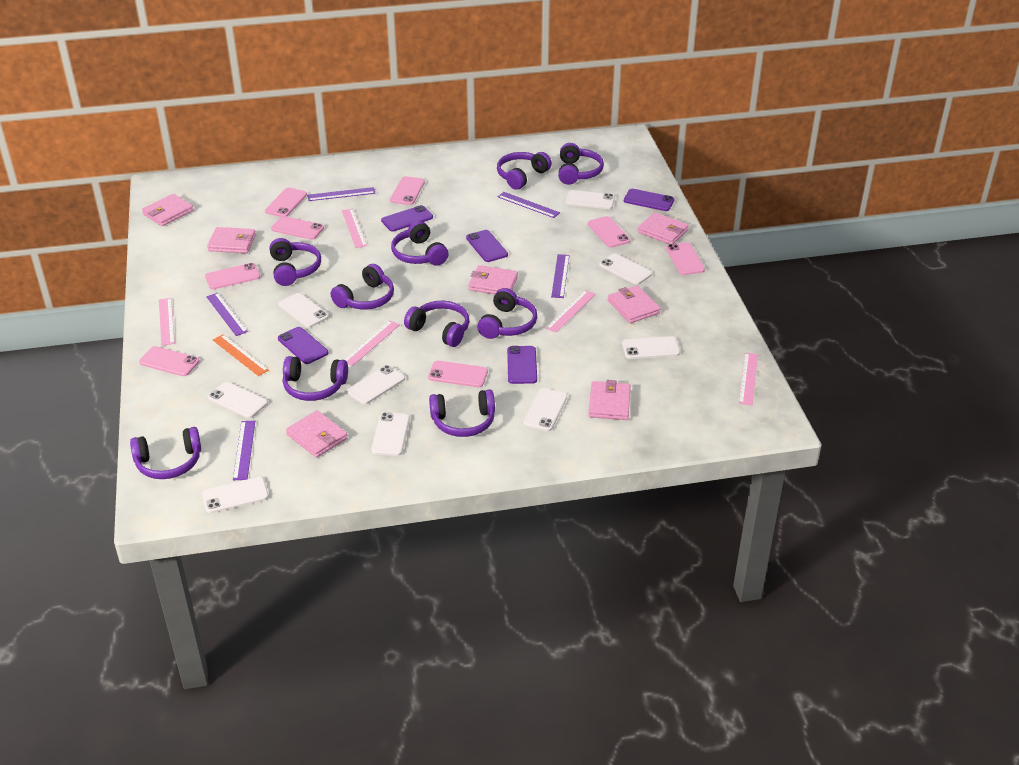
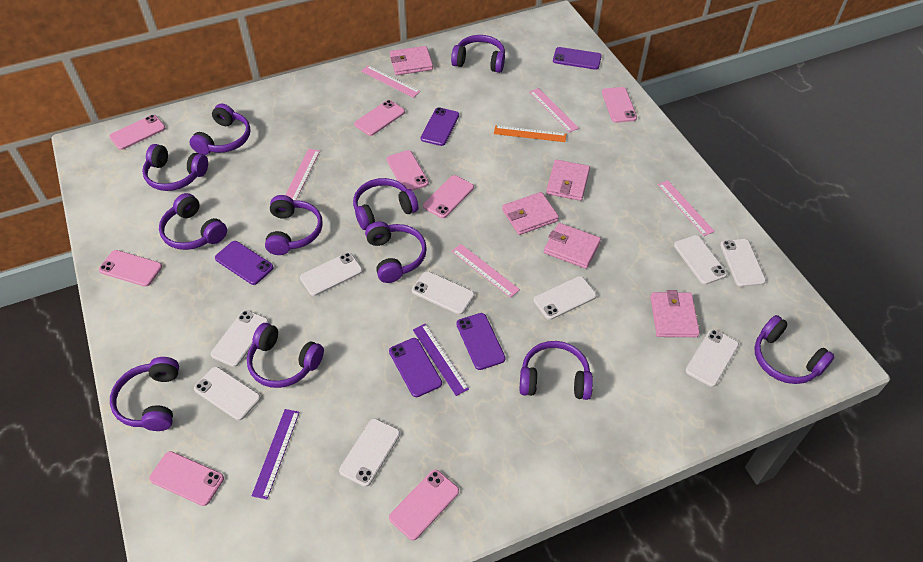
pink wallet: 7 -> 5
purple headphones: 10 -> 11
purple ruler: 5 -> 2

